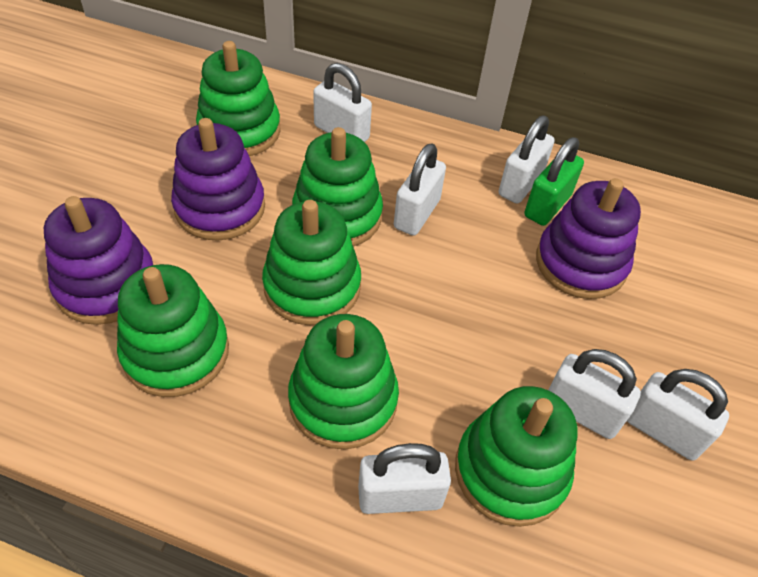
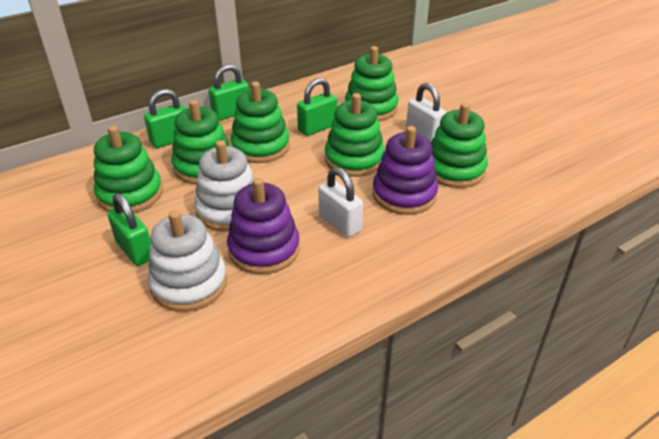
green padlock: 1 -> 4
purple stacking toy: 3 -> 2
white padlock: 6 -> 2
white stacking toy: 0 -> 2

